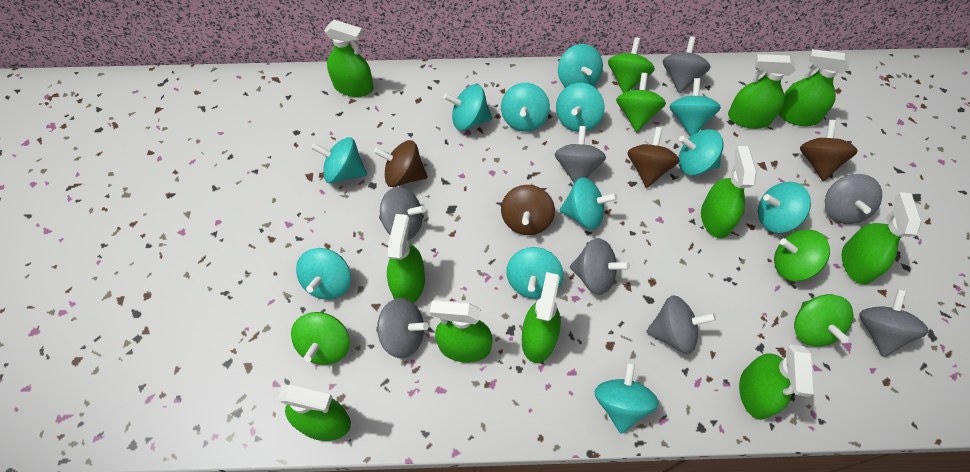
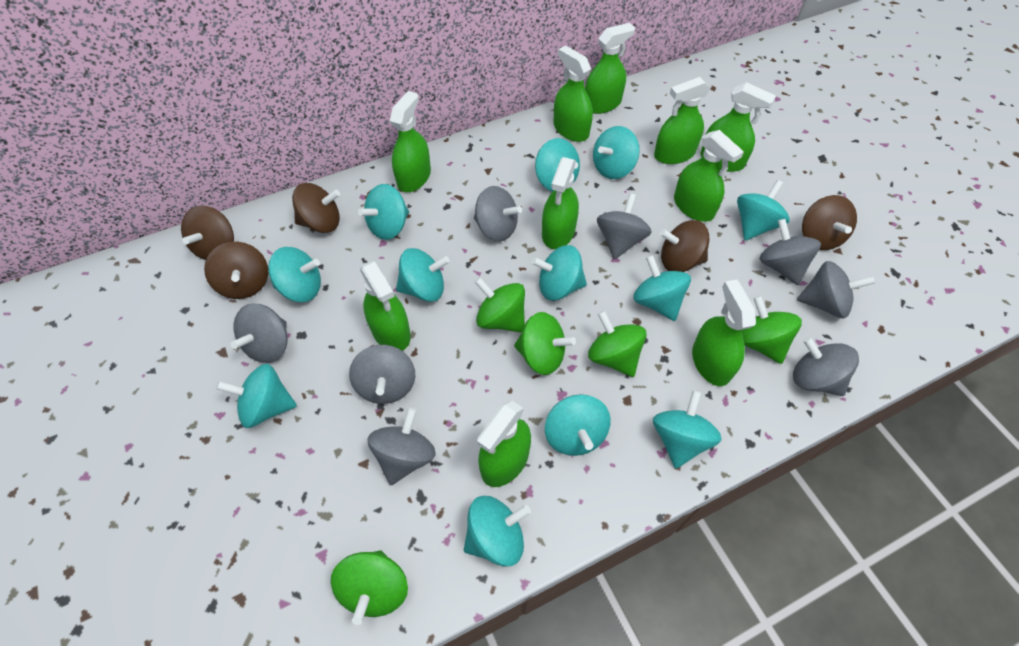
brown spinning top: 4 -> 5

